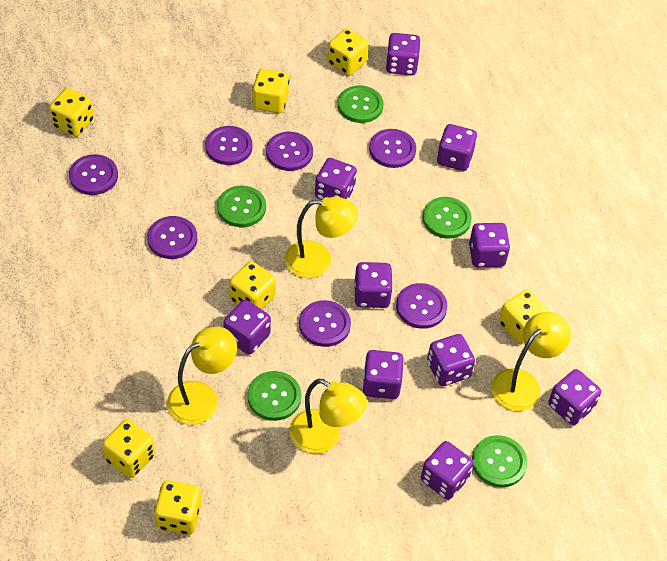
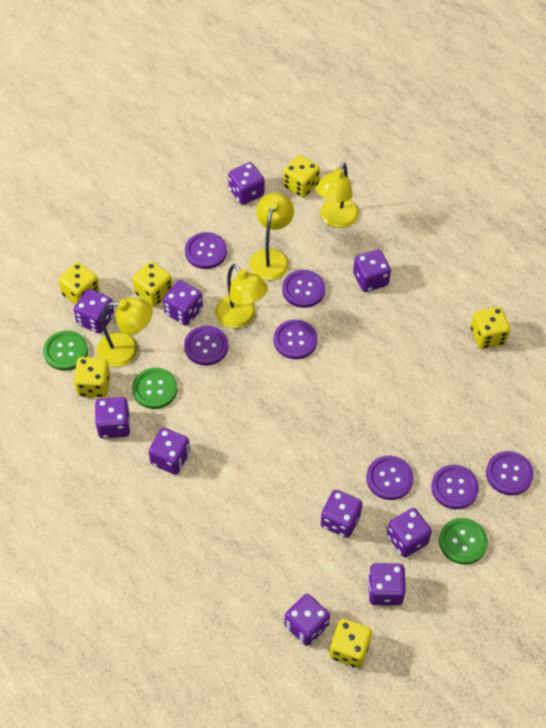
green button: 5 -> 3
yellow dice: 7 -> 6

